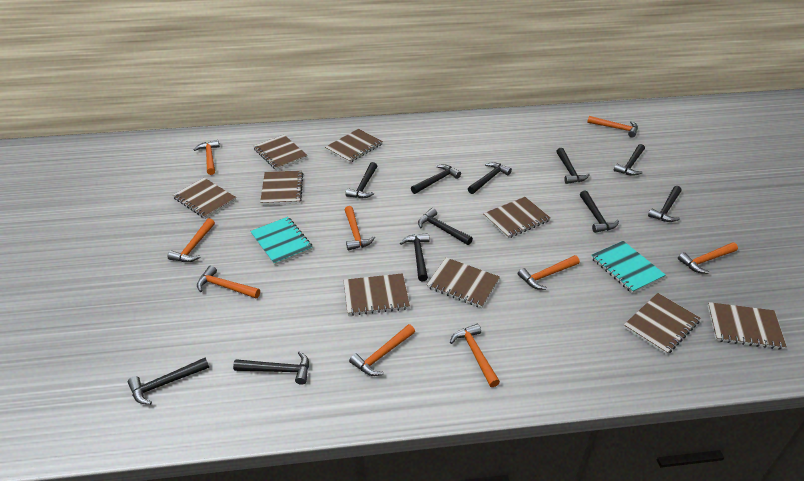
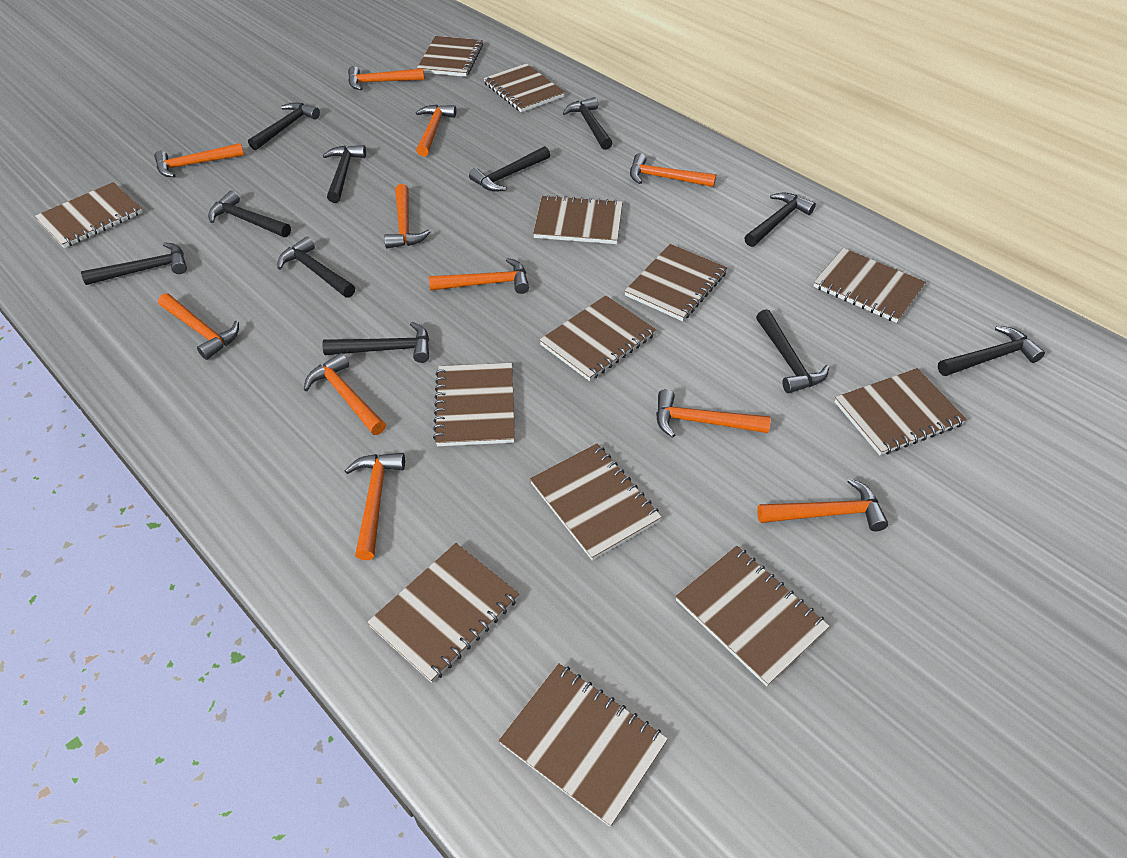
brown notebook: 9 -> 13
orange hammer: 9 -> 11
turquoise notebook: 2 -> 0

